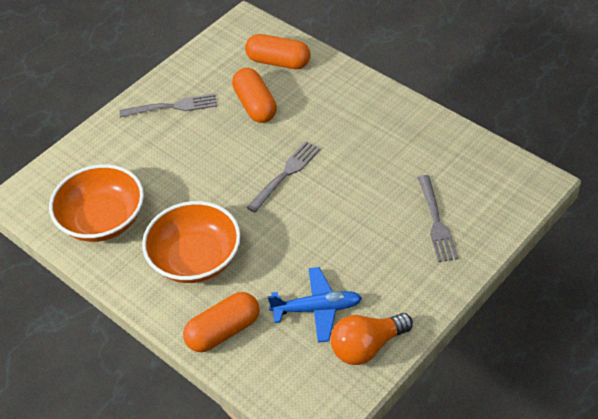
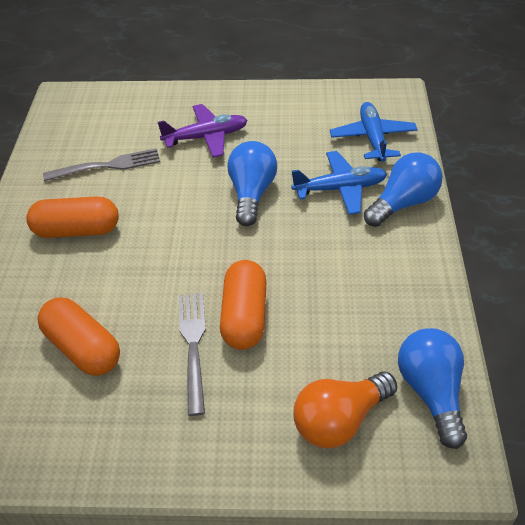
blue light bulb: 0 -> 3
blue plane: 1 -> 2
grey fork: 3 -> 2
orange bowl: 2 -> 0
purple plane: 0 -> 1

